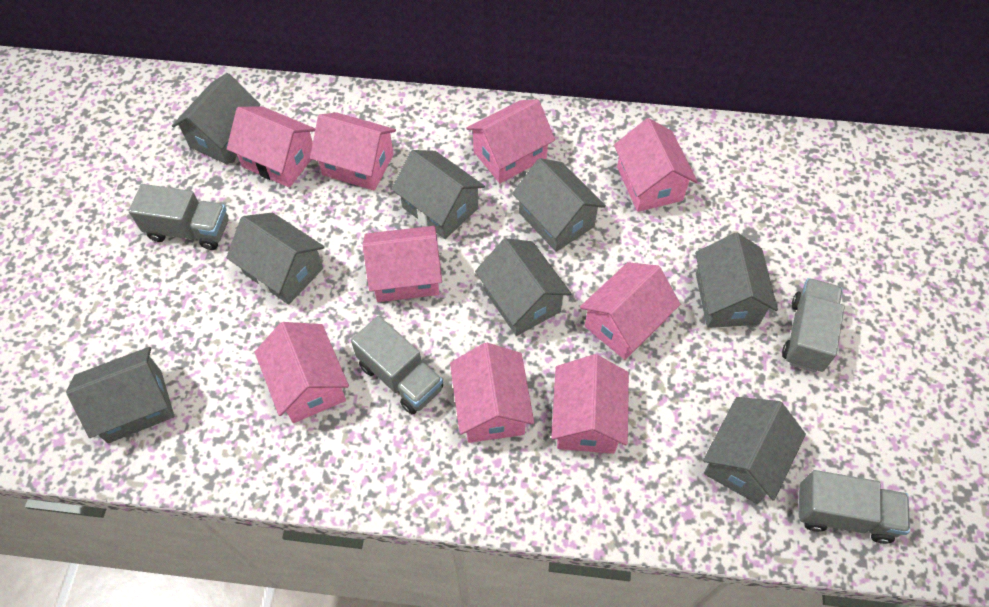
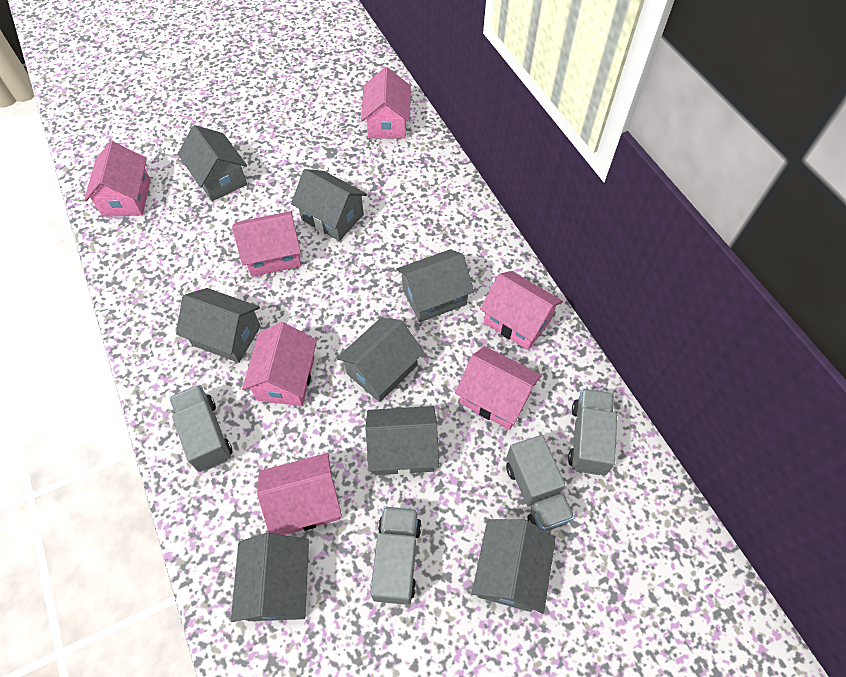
pink house: 9 -> 7

